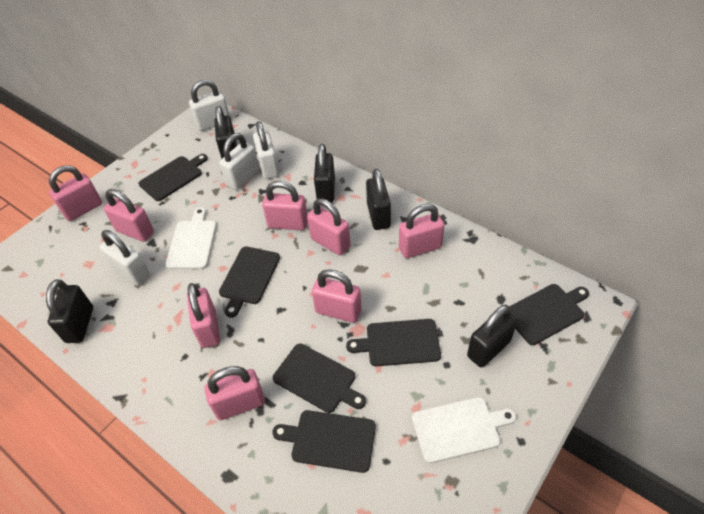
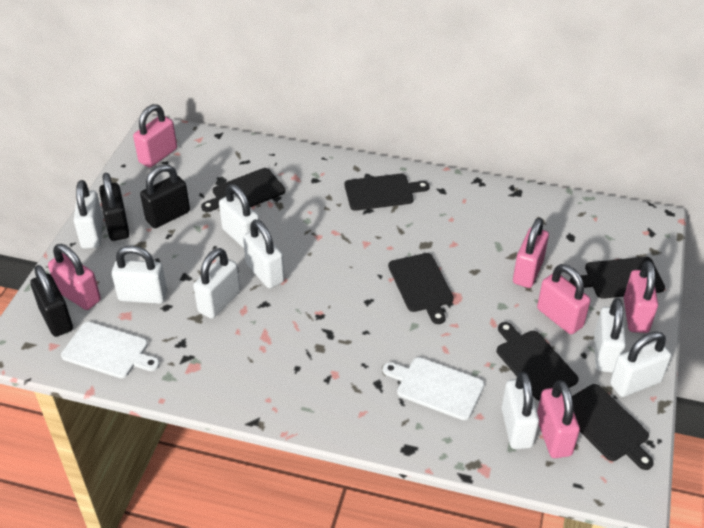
black padlock: 5 -> 3
pink padlock: 8 -> 6
white padlock: 4 -> 8

